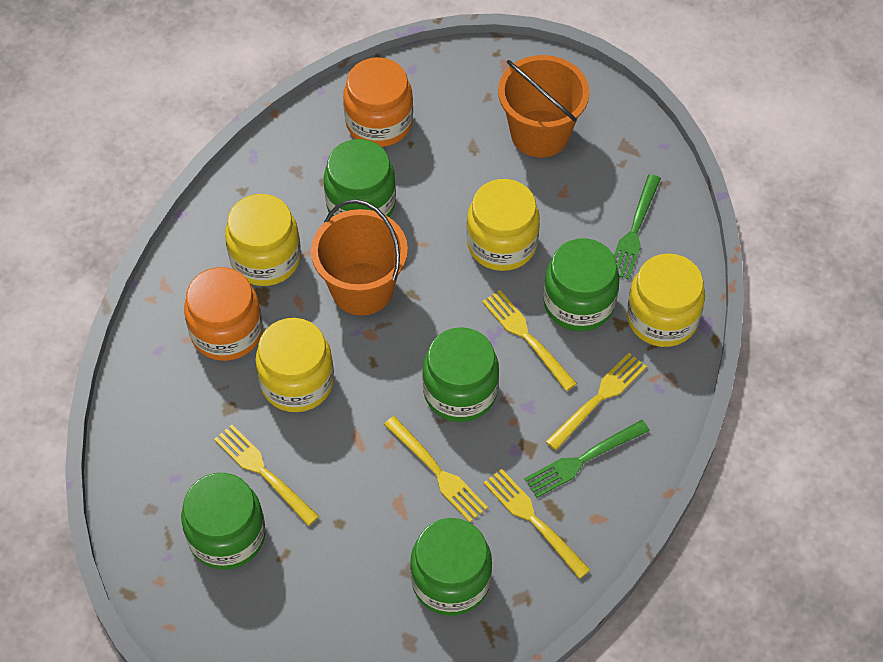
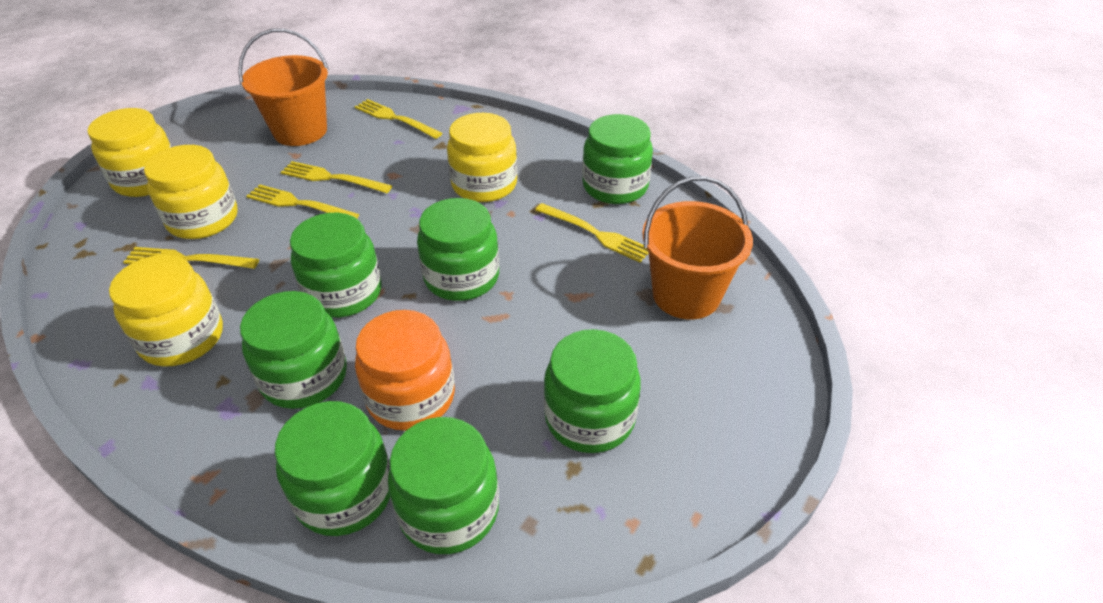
green fork: 2 -> 0
green jar: 5 -> 7
orange jar: 2 -> 1

